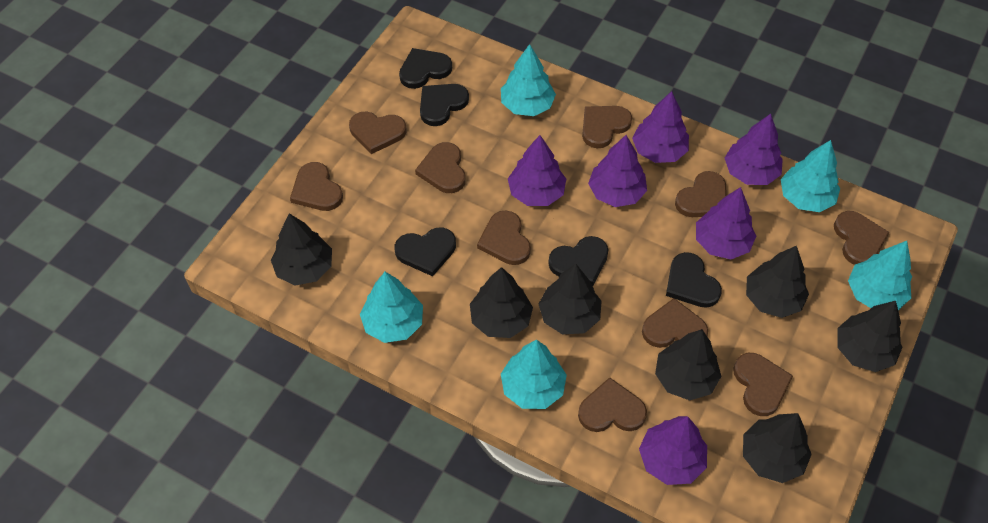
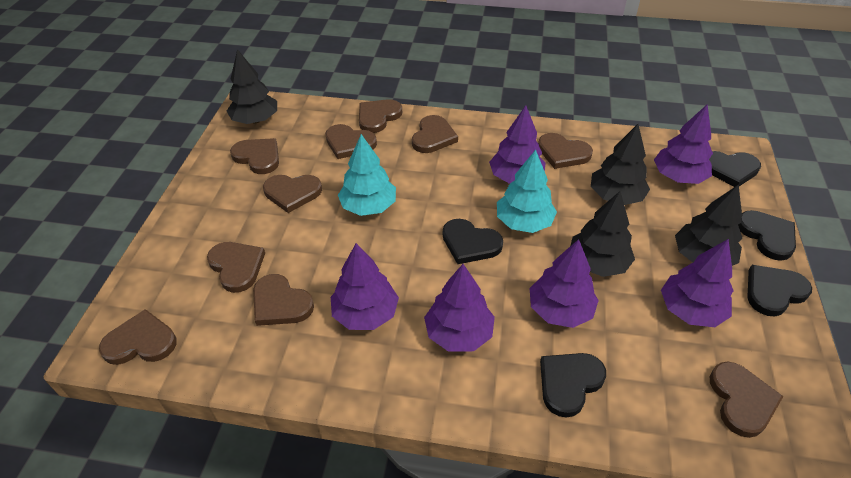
black tree: 7 -> 4
turquoise tree: 5 -> 2

